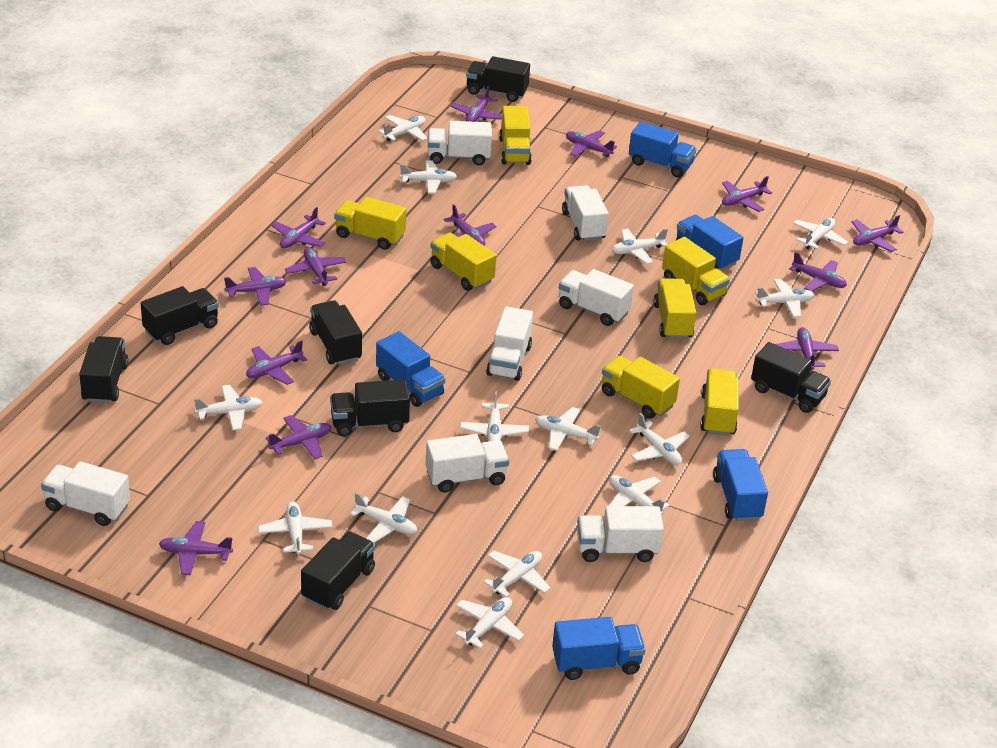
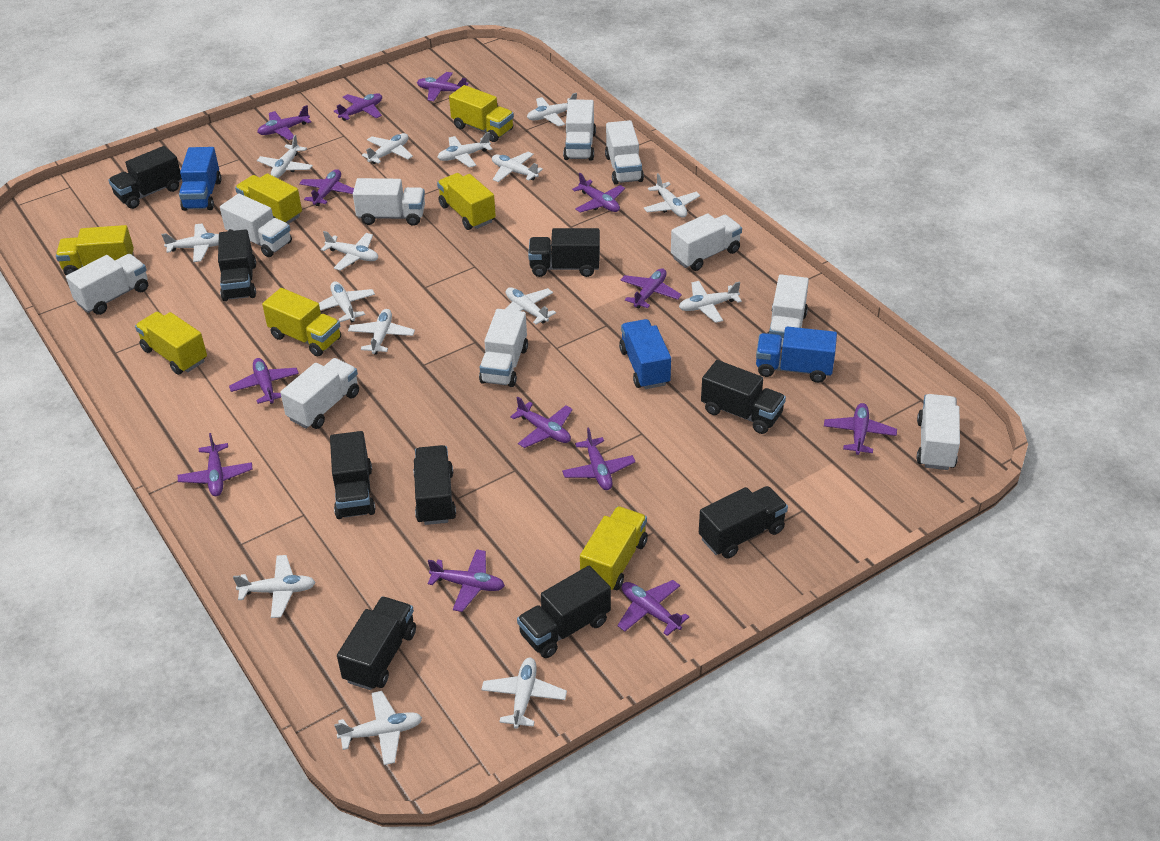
black truck: 7 -> 9
blue truck: 5 -> 3
white plane: 14 -> 15
white truck: 7 -> 10

